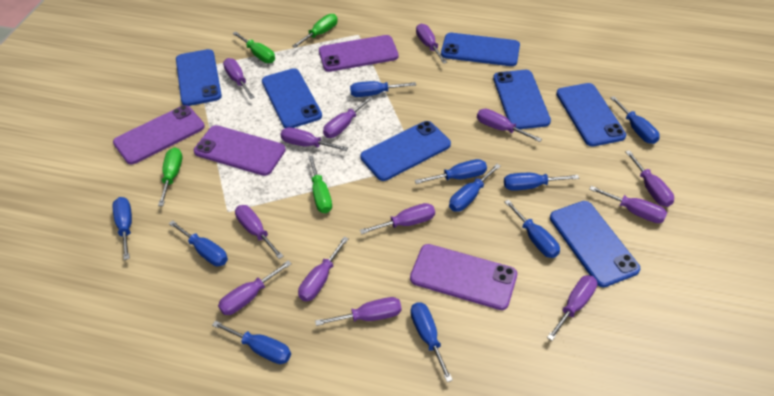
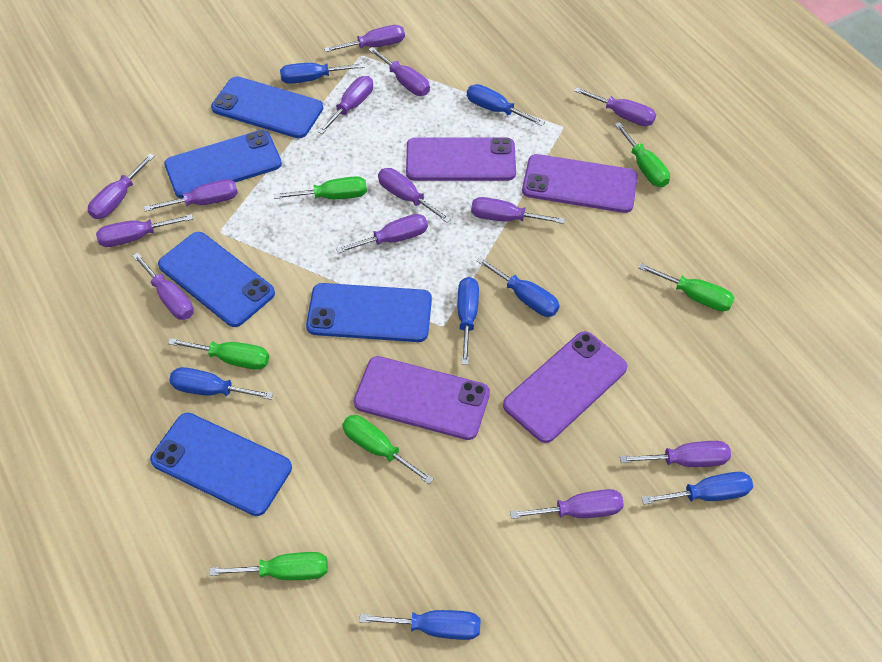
blue phone: 7 -> 5
blue screwdriver: 10 -> 7
green screwdriver: 4 -> 6

